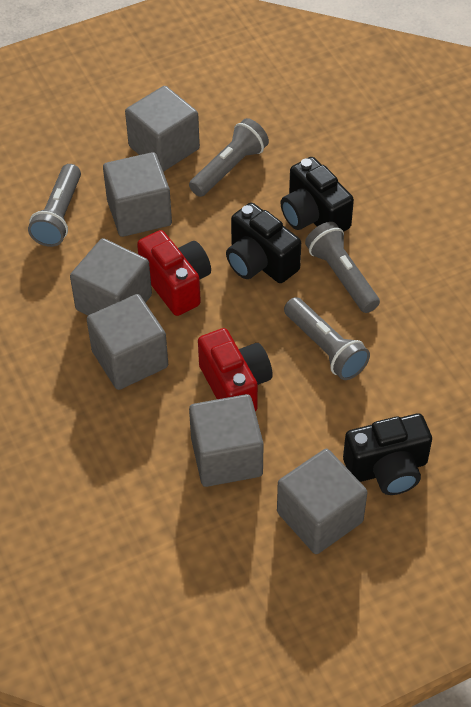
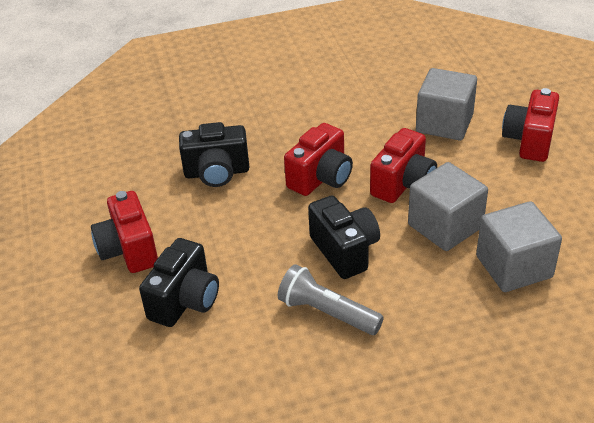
grey cube: 6 -> 3
grey flashlight: 4 -> 1
red camera: 2 -> 4

